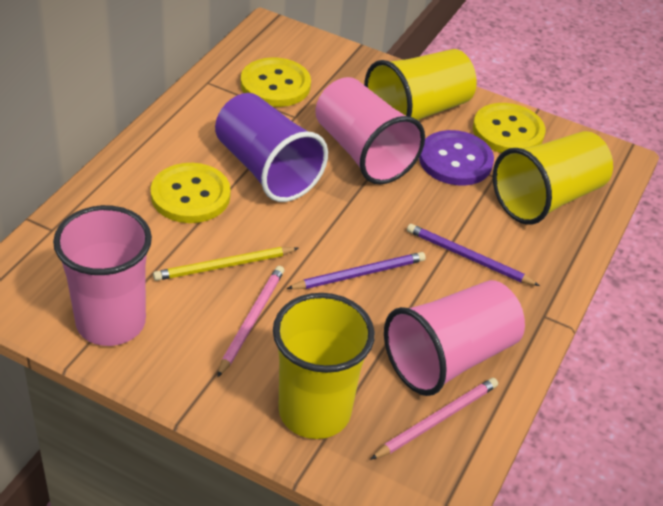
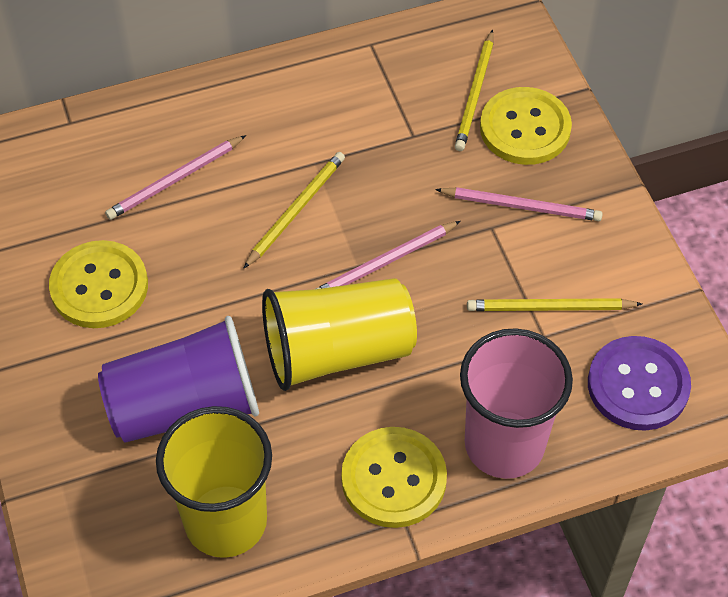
pink cup: 3 -> 1
pink pencil: 2 -> 3
purple pencil: 2 -> 0
yellow cup: 3 -> 2
yellow pencil: 1 -> 3

